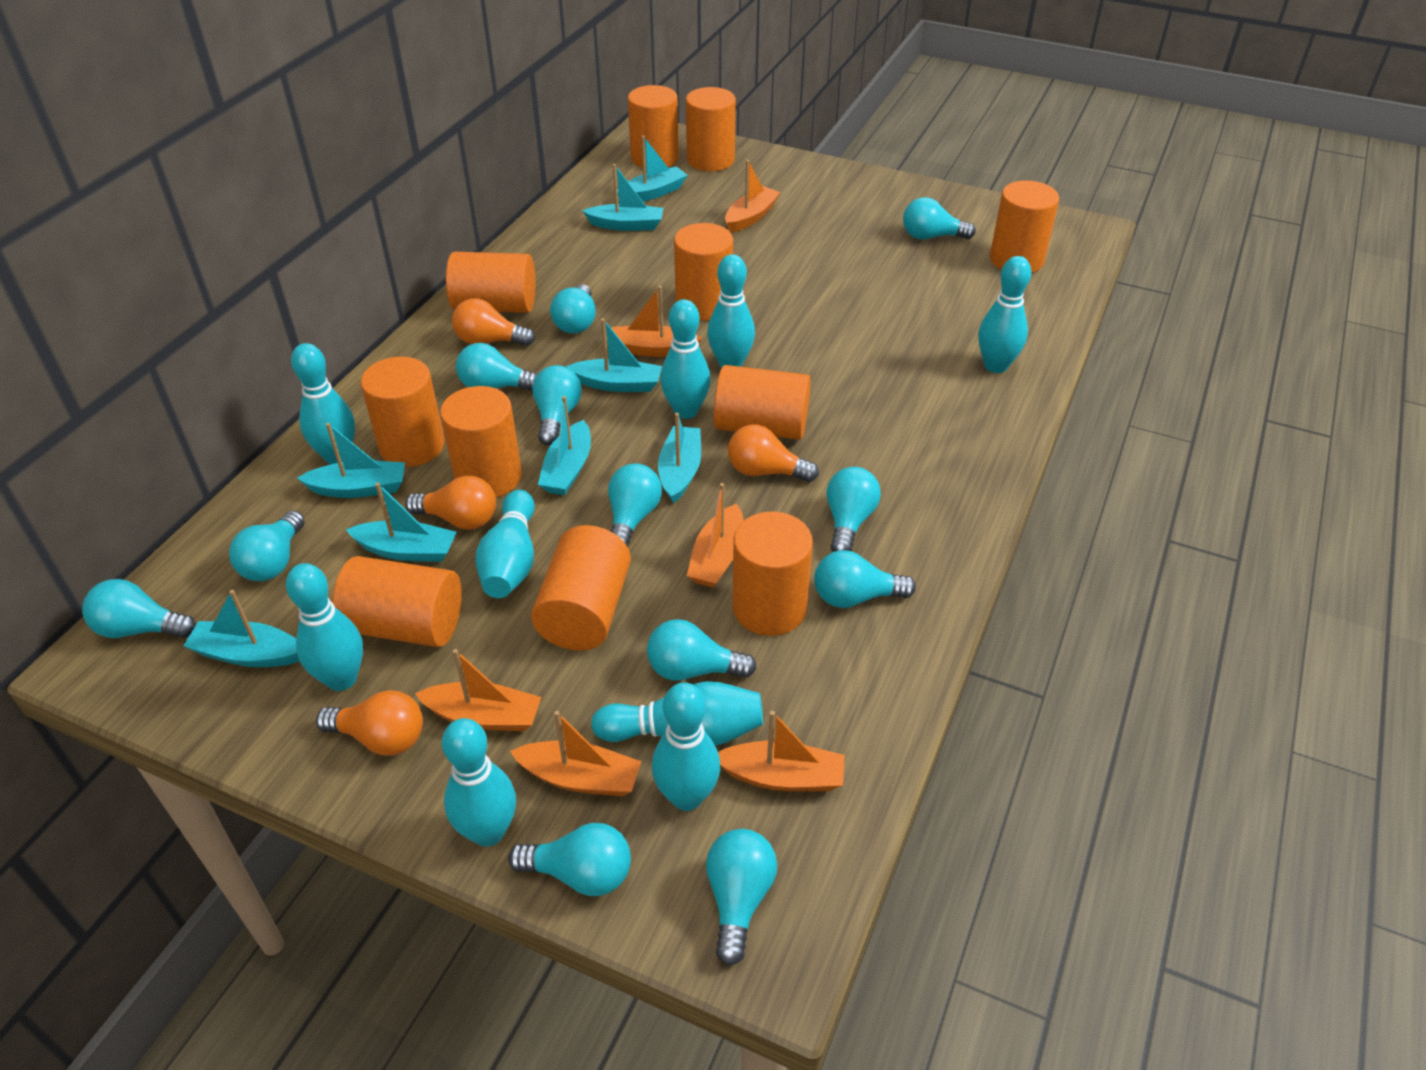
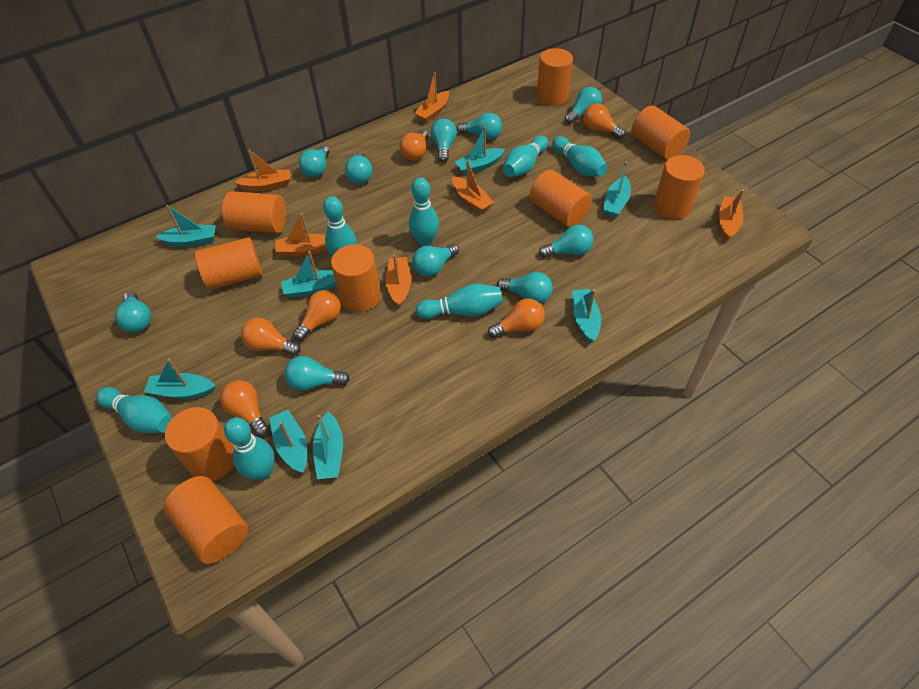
orange cylinder: 11 -> 9
orange light bulb: 4 -> 6
turquoise bowling pin: 9 -> 7
turquoise light bulb: 12 -> 10

